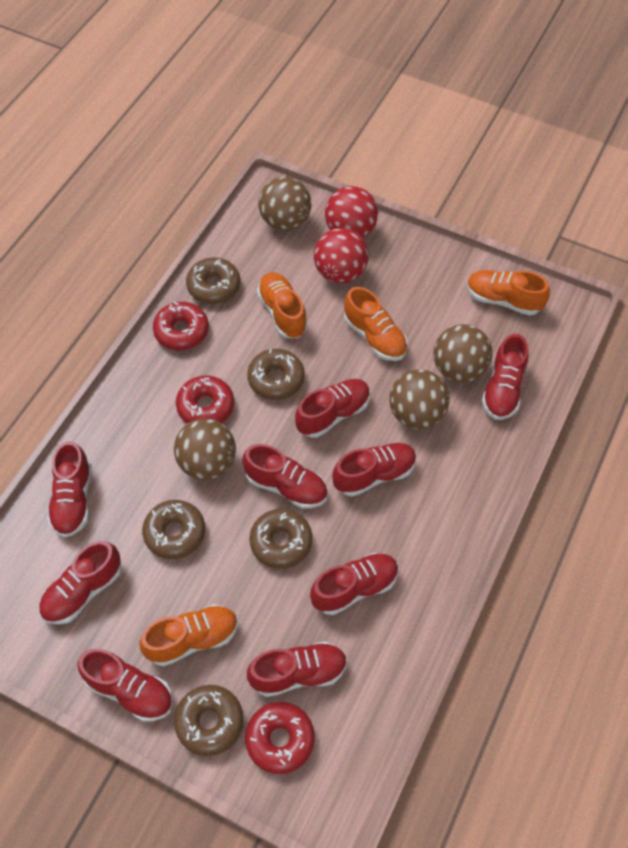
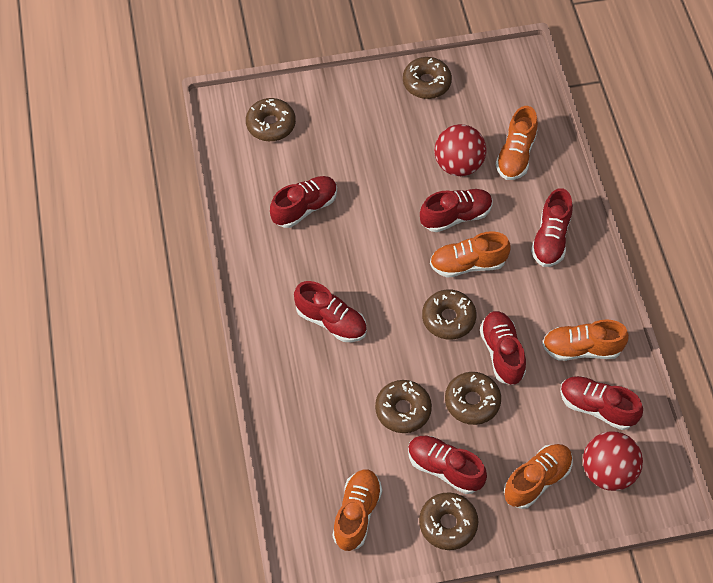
brown ball: 4 -> 0
brown donut: 5 -> 6
orange shoe: 4 -> 5
red donut: 3 -> 0
red shoe: 9 -> 7

